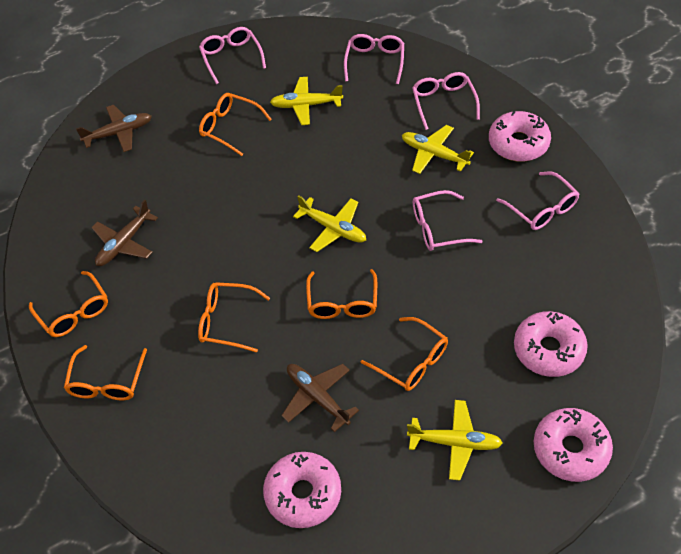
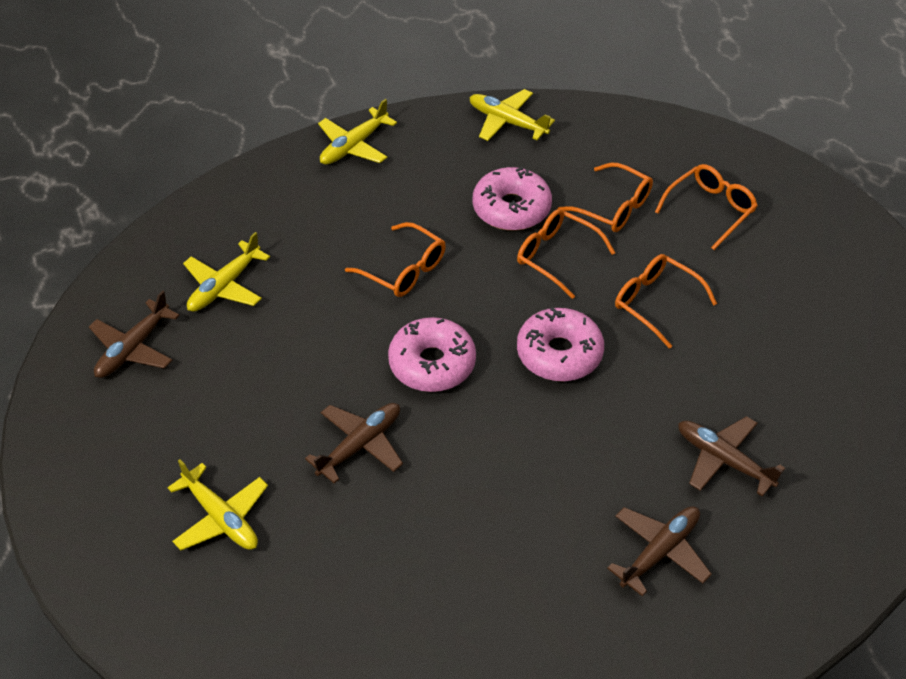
brown plane: 3 -> 4
orange glasses: 6 -> 5
pink donut: 4 -> 3
pink glasses: 5 -> 0

